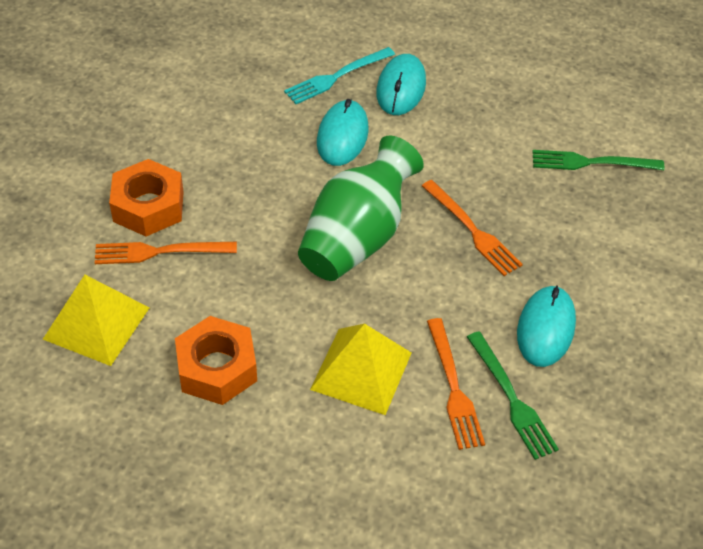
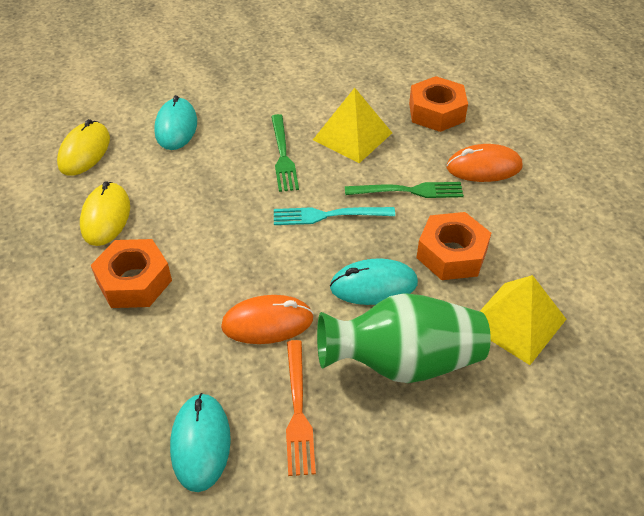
orange fork: 3 -> 1
orange mouse: 0 -> 2
orange nut: 2 -> 3
yellow mouse: 0 -> 2

